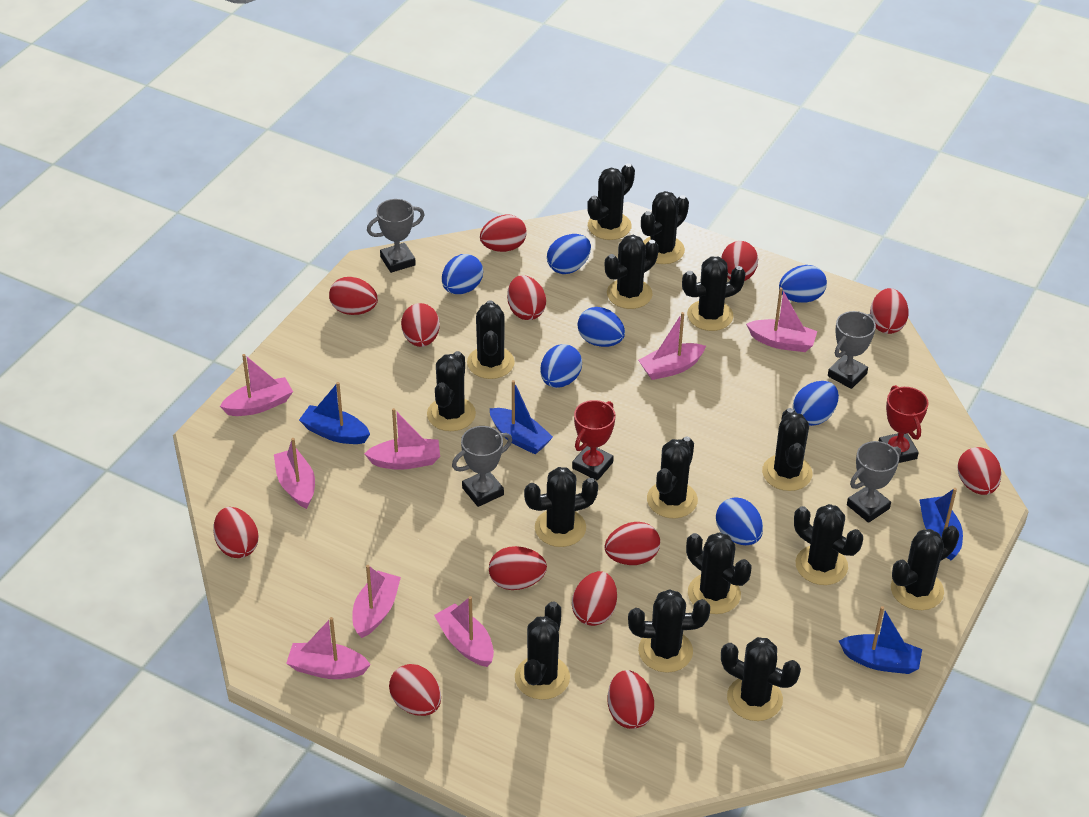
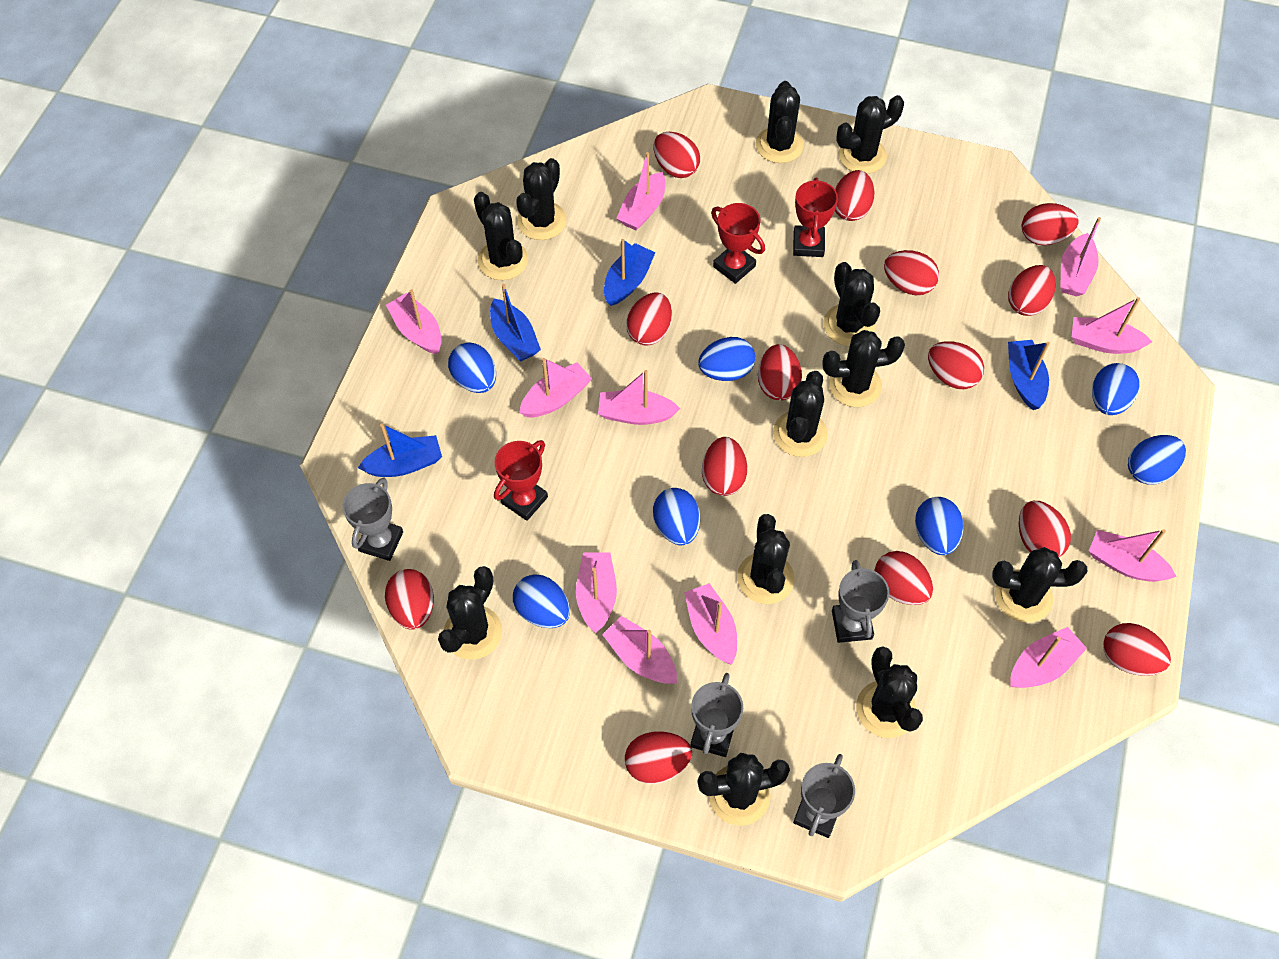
black cactus: 15 -> 12
pink boat: 8 -> 11
red egg: 13 -> 14
red trophy: 2 -> 3

